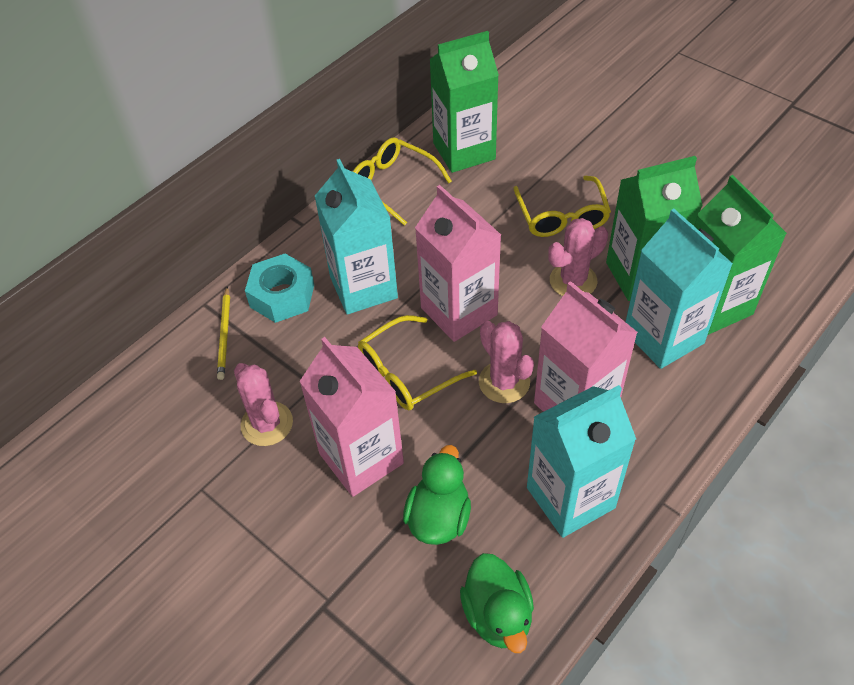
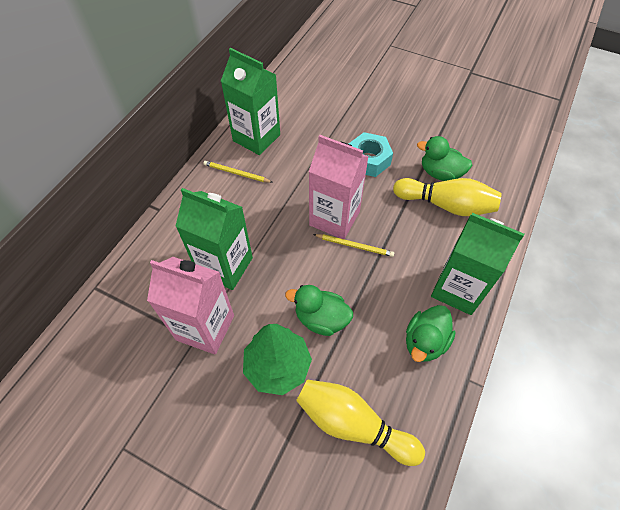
green duck: 2 -> 3
green tree: 0 -> 1
pink cactus: 3 -> 0
pink carton: 3 -> 2
turquoise carton: 3 -> 0
yellow bowling pin: 0 -> 2
yellow glasses: 3 -> 0
yellow pencil: 1 -> 2

